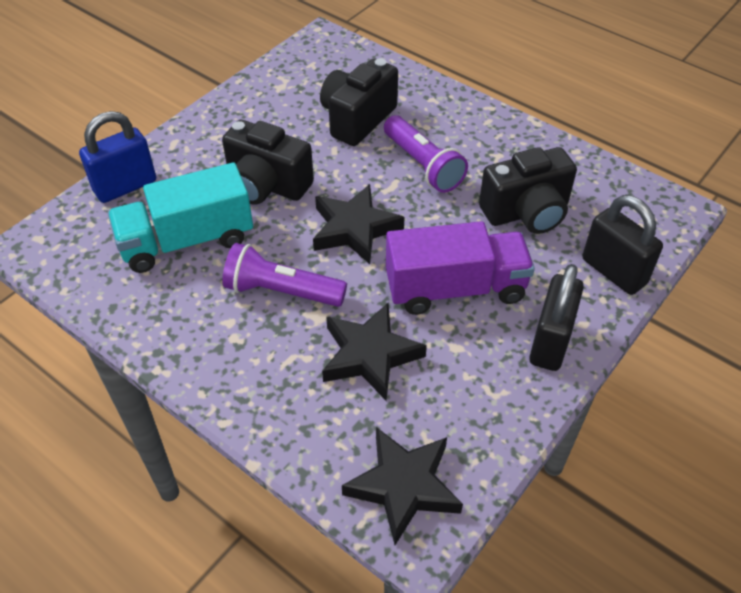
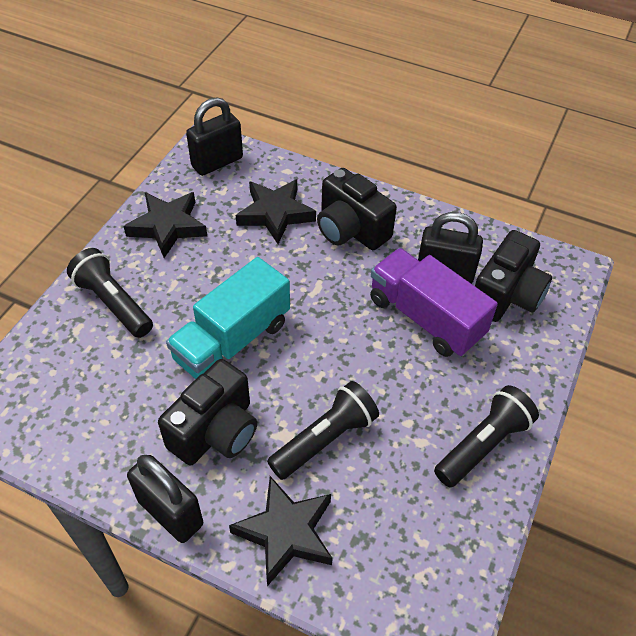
black flashlight: 0 -> 3
black padlock: 2 -> 3
blue padlock: 1 -> 0
purple flashlight: 2 -> 0

